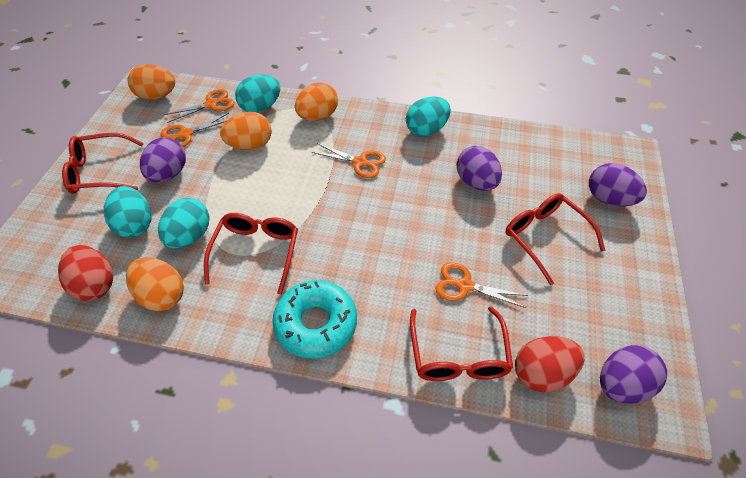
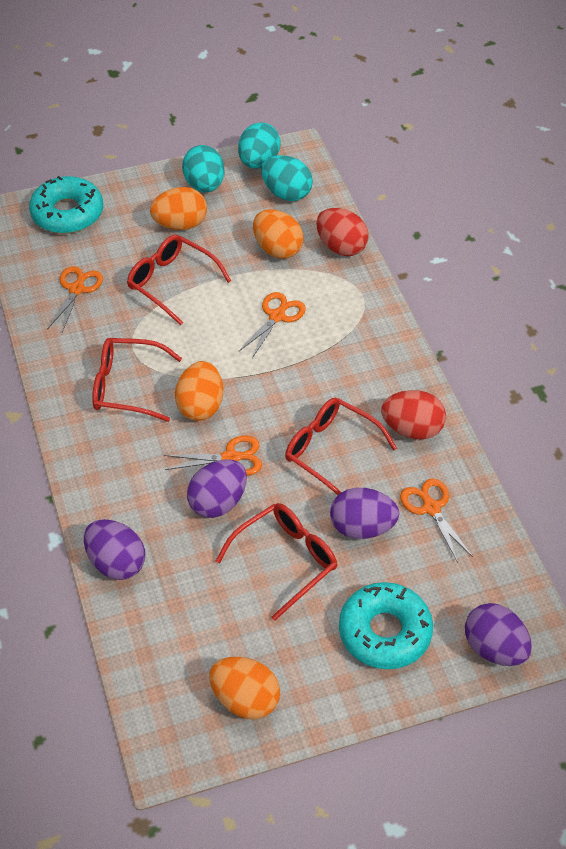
turquoise donut: 1 -> 2
turquoise egg: 4 -> 3

